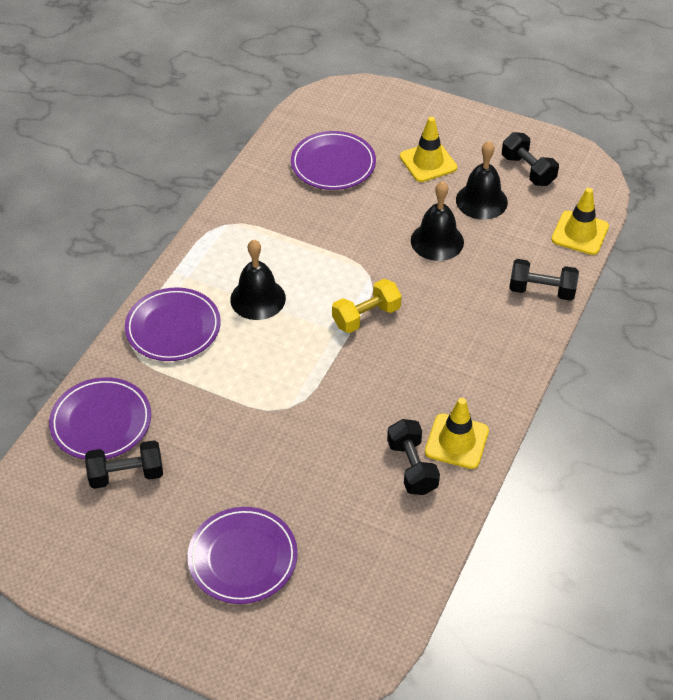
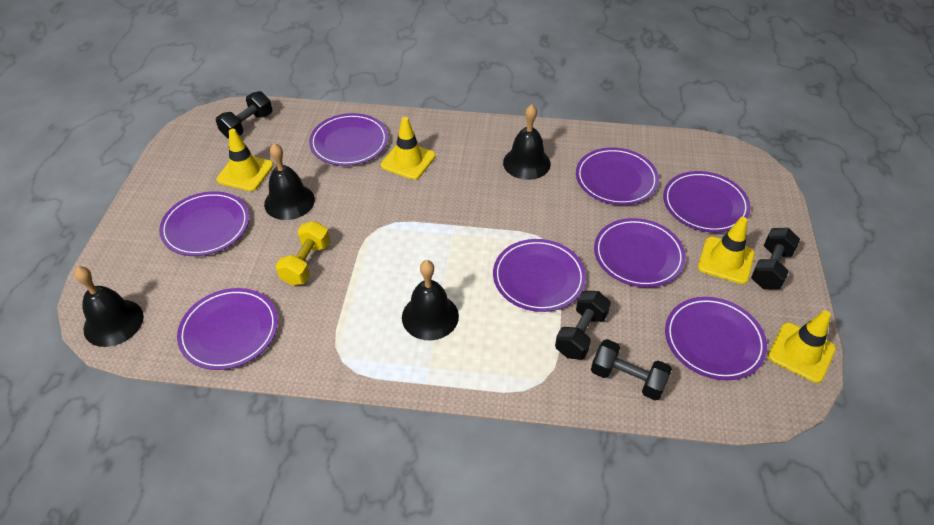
black bell: 3 -> 4
purple plate: 4 -> 8
yellow traffic cone: 3 -> 4

